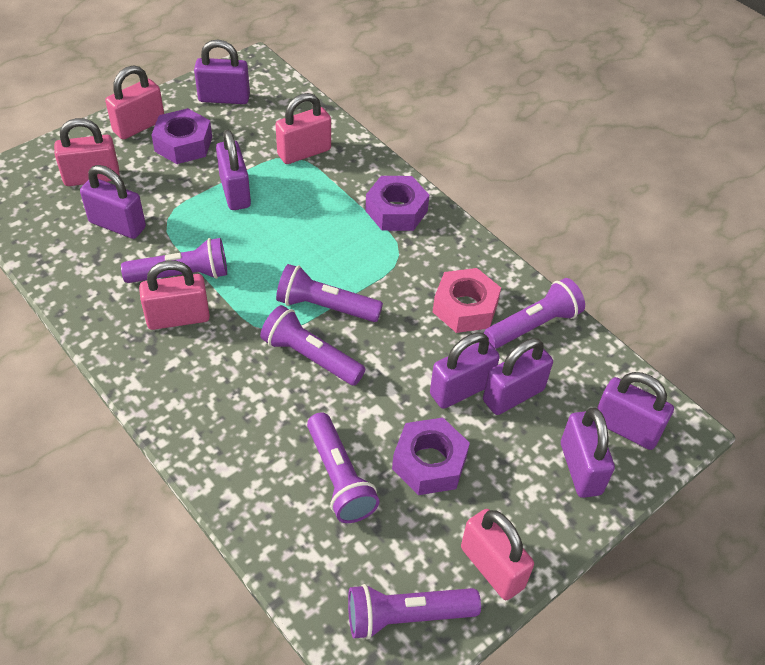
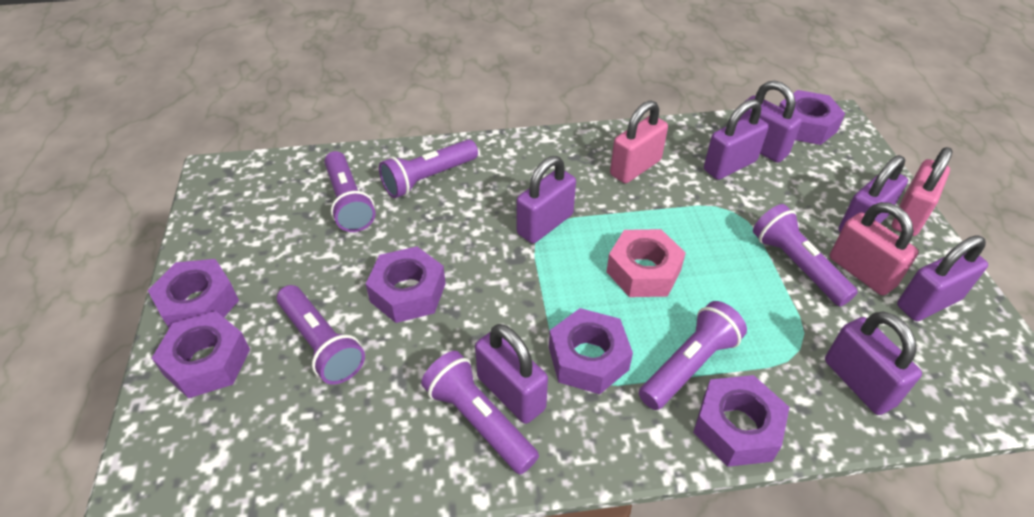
pink padlock: 5 -> 3
purple nut: 3 -> 6

